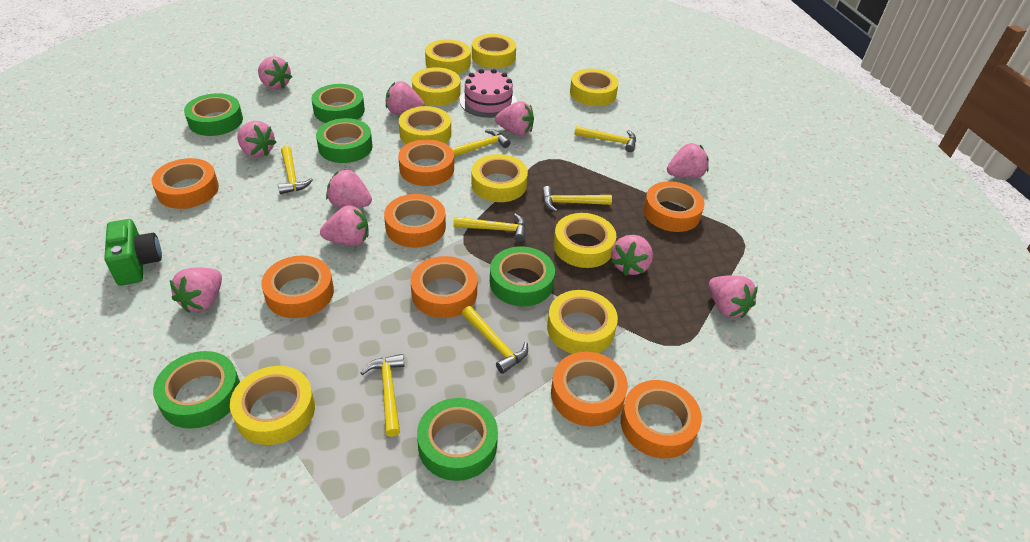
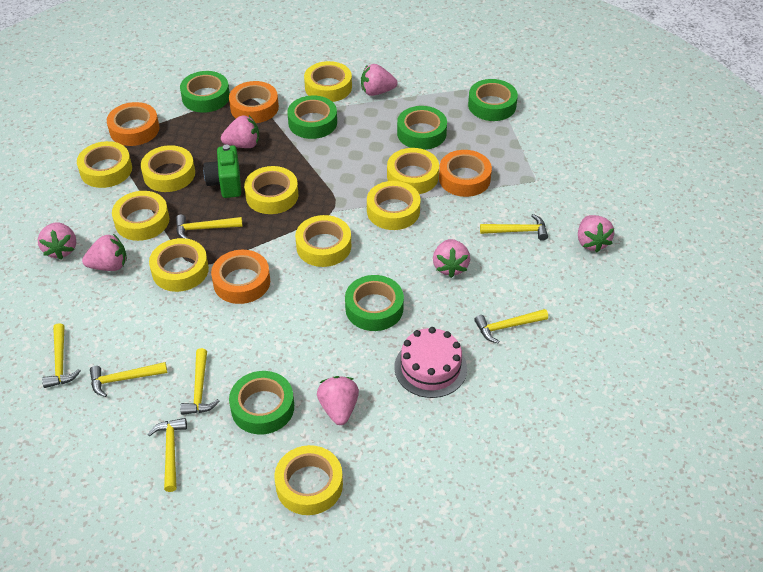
orange tape: 8 -> 4
pink strawberry: 10 -> 7
yellow tape: 9 -> 10

